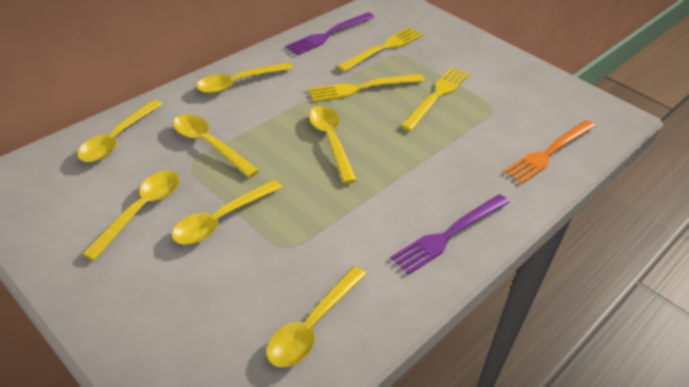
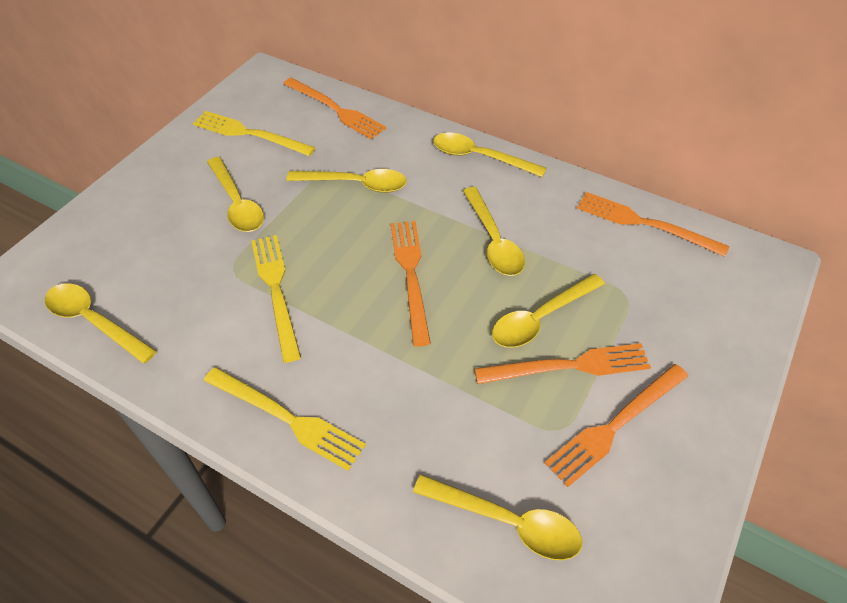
orange fork: 1 -> 5
purple fork: 2 -> 0

